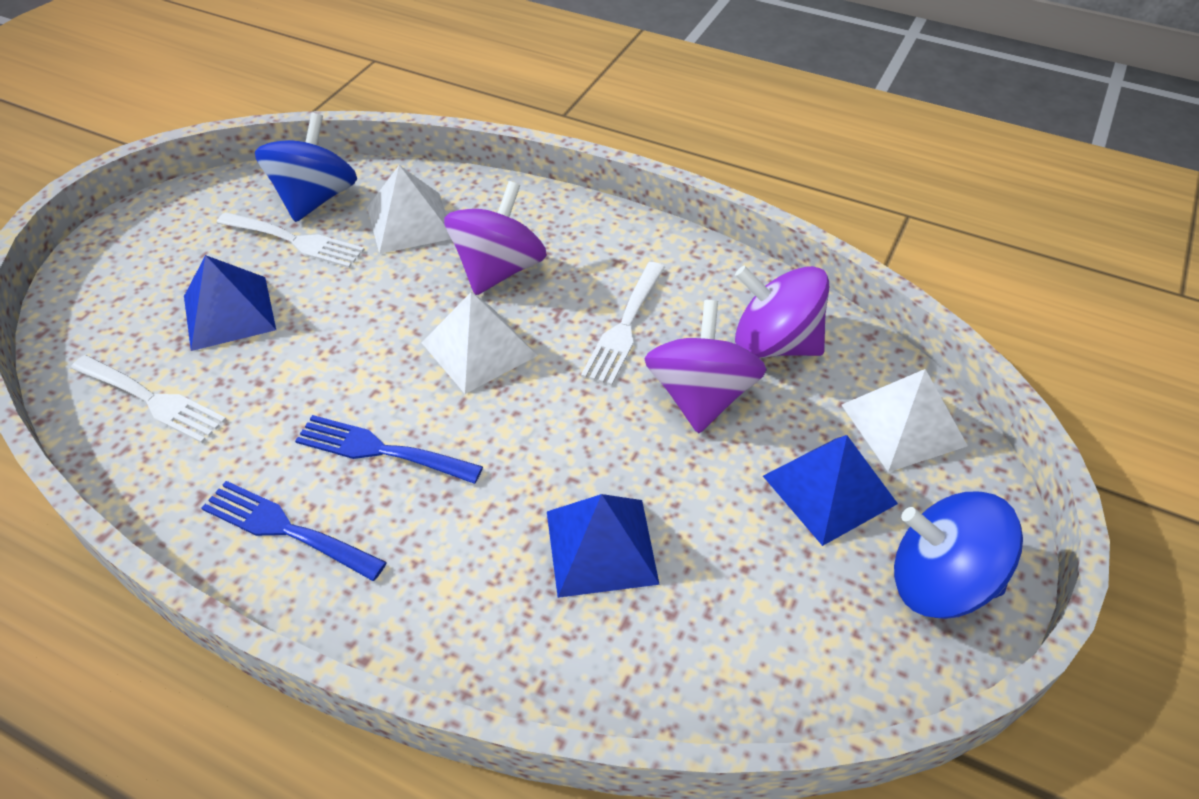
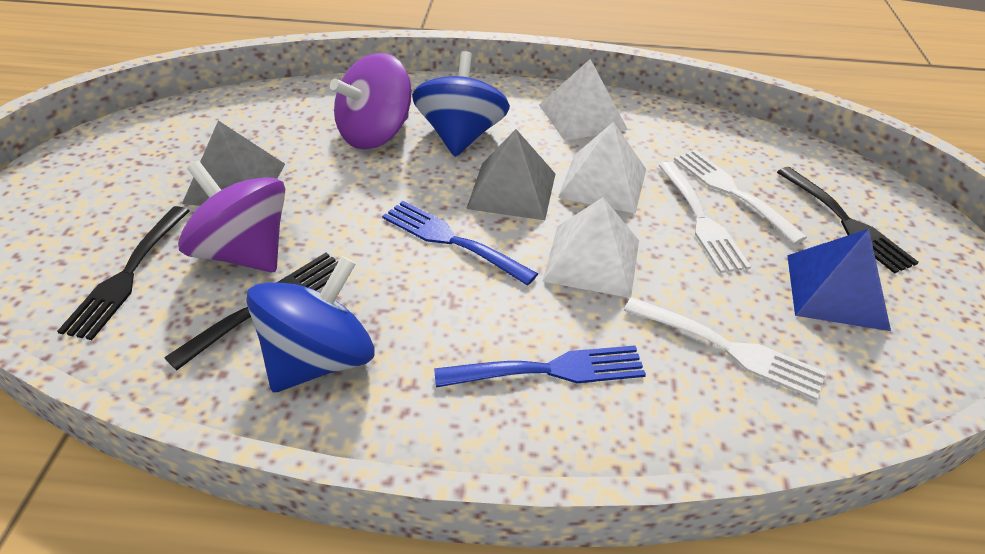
black fork: 0 -> 3
blue pyramid: 3 -> 1
grey pyramid: 0 -> 2
purple spinning top: 3 -> 2

